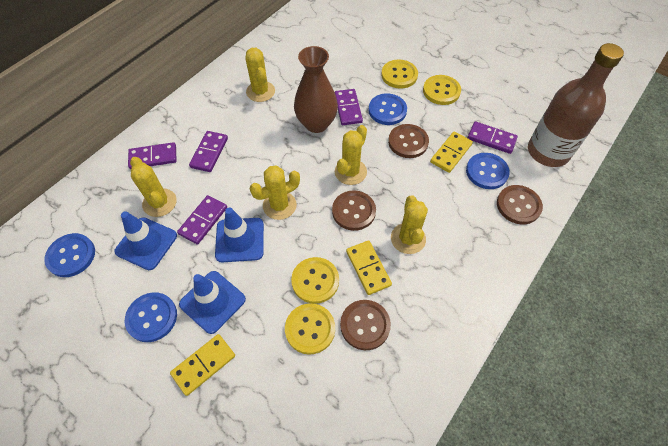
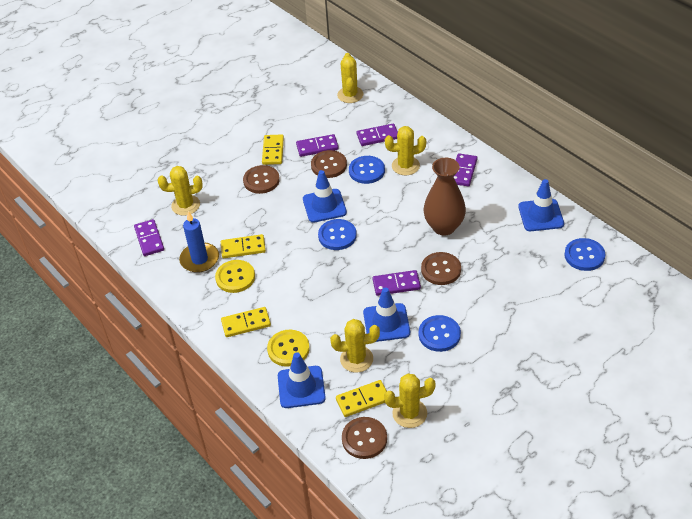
blue candle: 0 -> 1
blue traffic cone: 3 -> 4
brown bottle: 1 -> 0
yellow button: 4 -> 2
yellow domino: 3 -> 4

